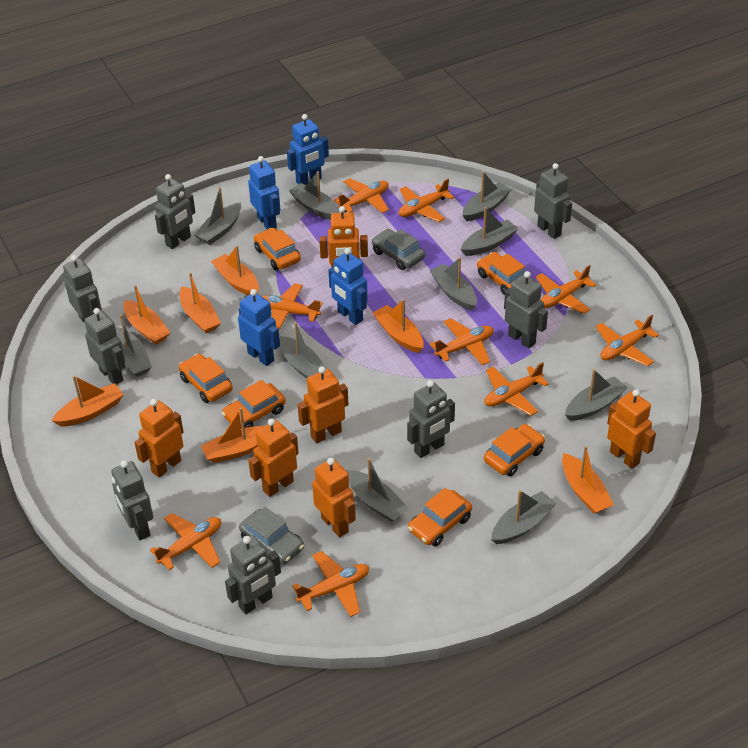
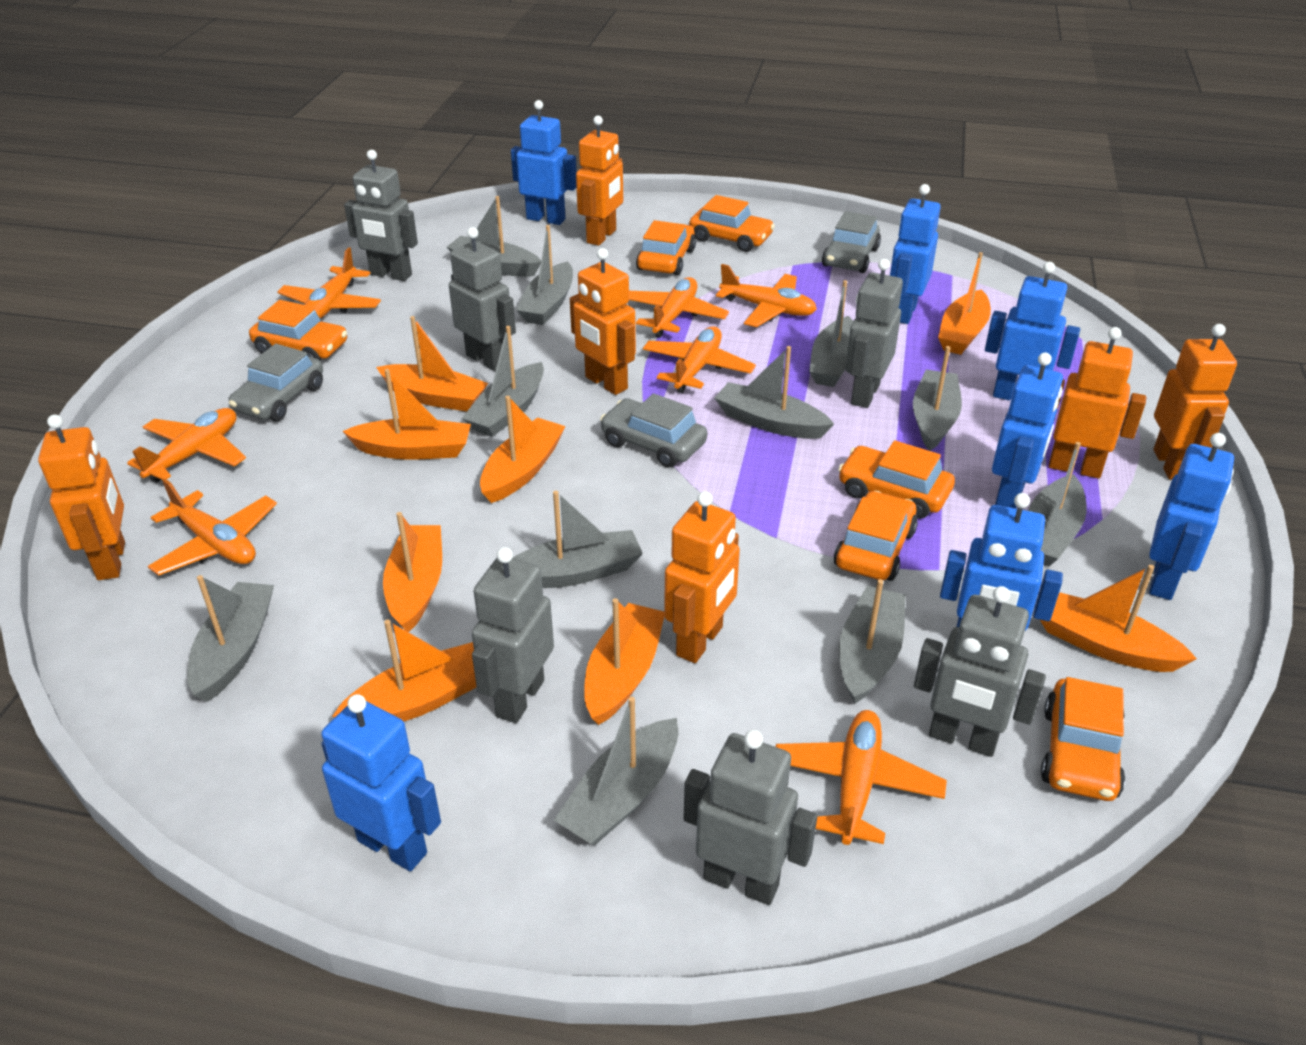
blue robot: 4 -> 7
grey boat: 10 -> 11
grey car: 2 -> 3
grey robot: 8 -> 6
orange boat: 7 -> 8
orange plane: 9 -> 7

